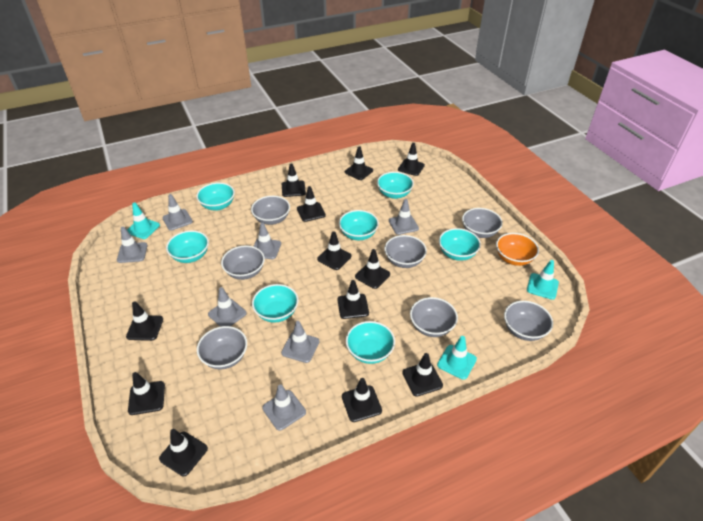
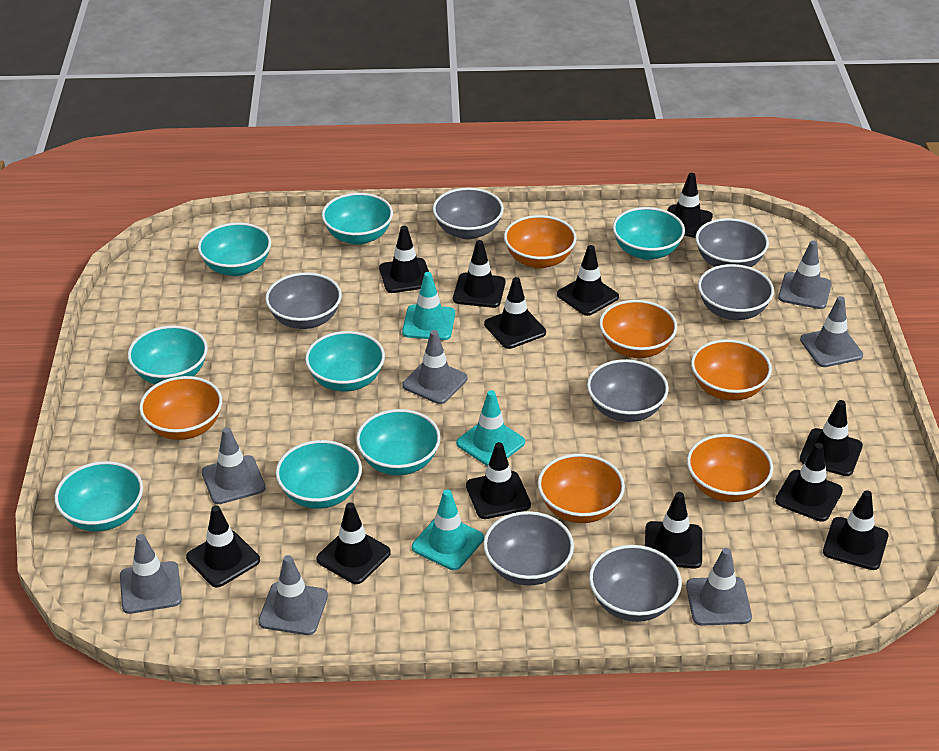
orange bowl: 1 -> 6
turquoise bowl: 7 -> 8

